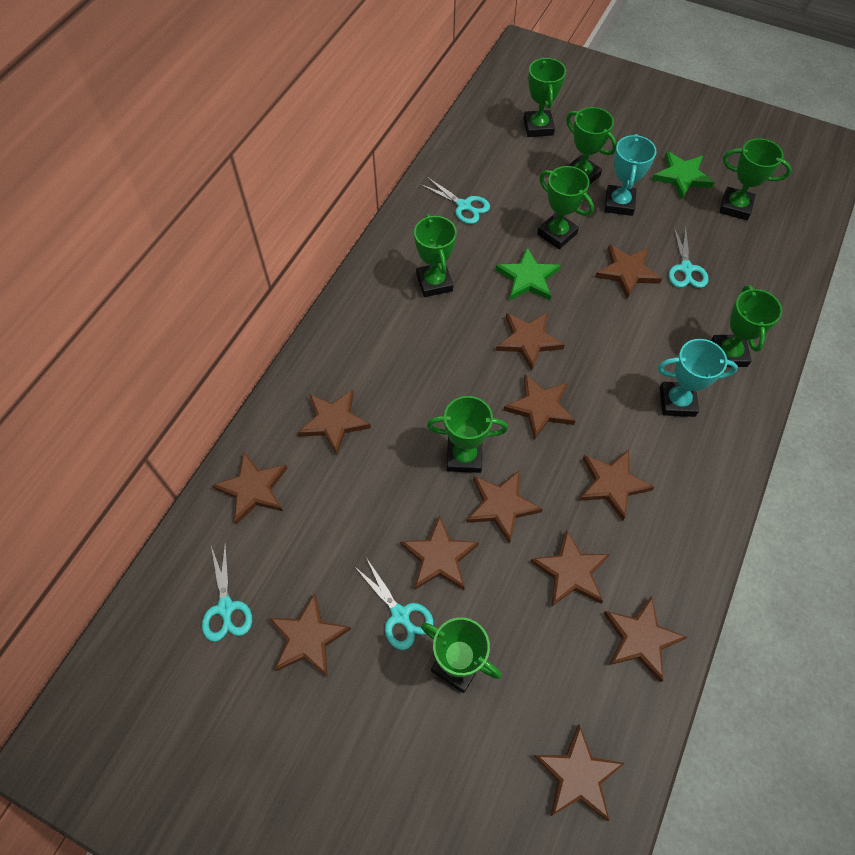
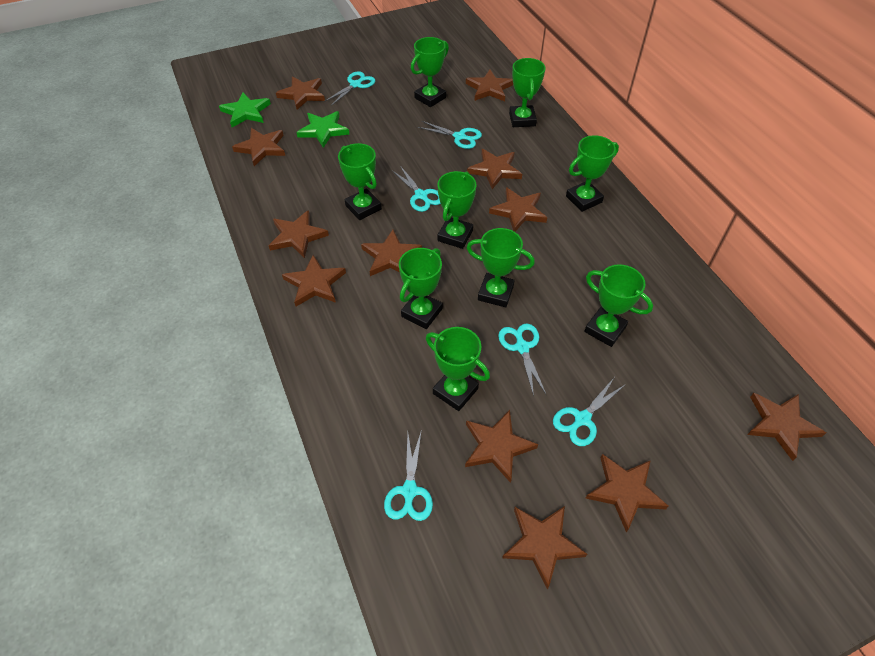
green trophy: 8 -> 9
turquoise scissors: 4 -> 6
turquoise trophy: 2 -> 0

